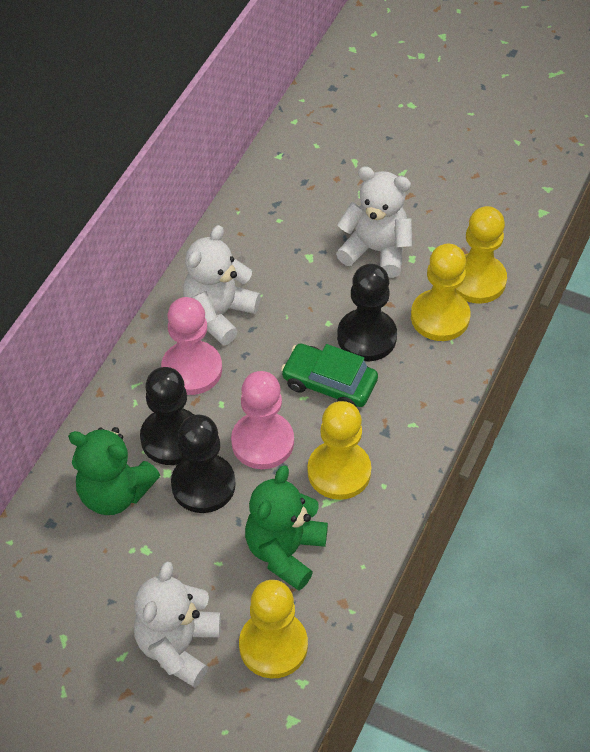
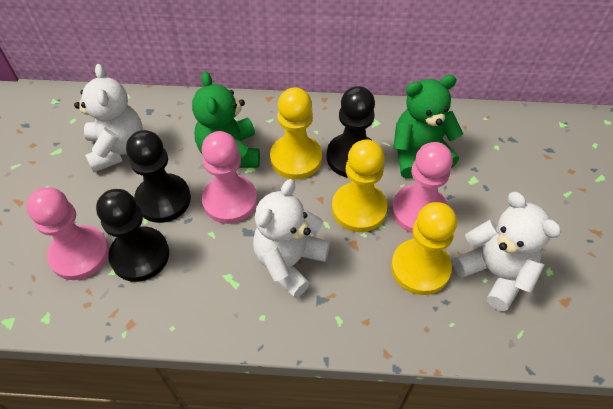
green car: 1 -> 0
pink pawn: 2 -> 3
yellow pawn: 4 -> 3

